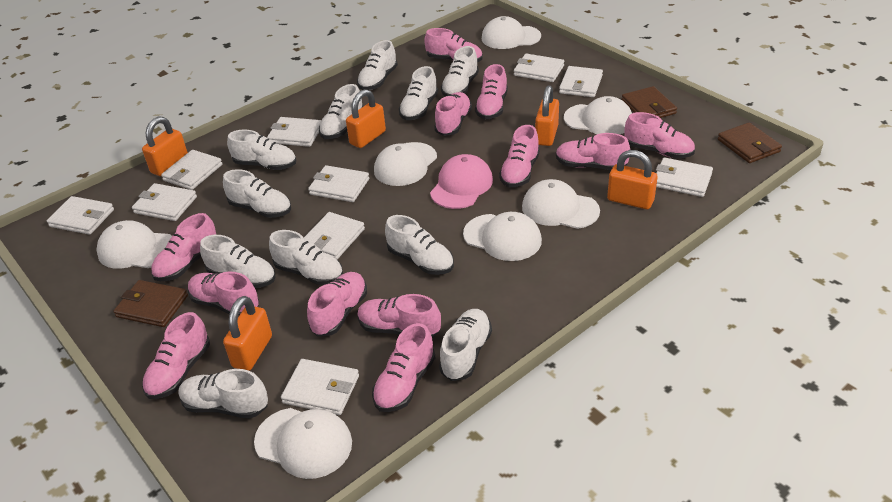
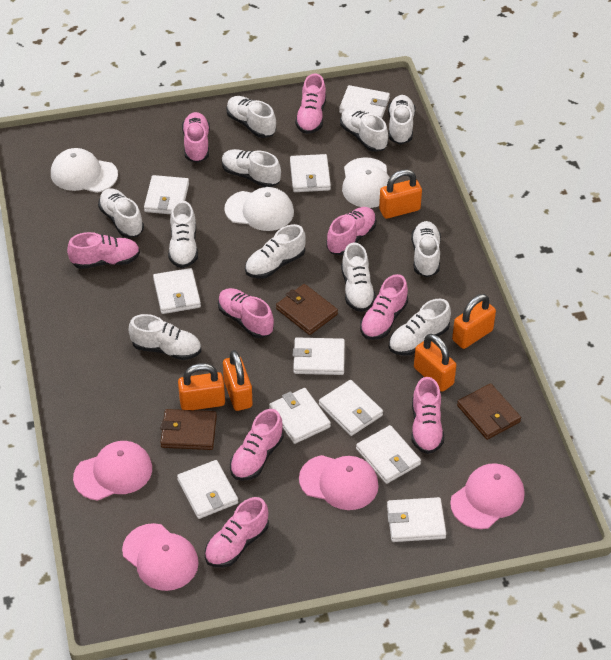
pink cap: 1 -> 4
pink shoe: 12 -> 9
white cap: 7 -> 3

